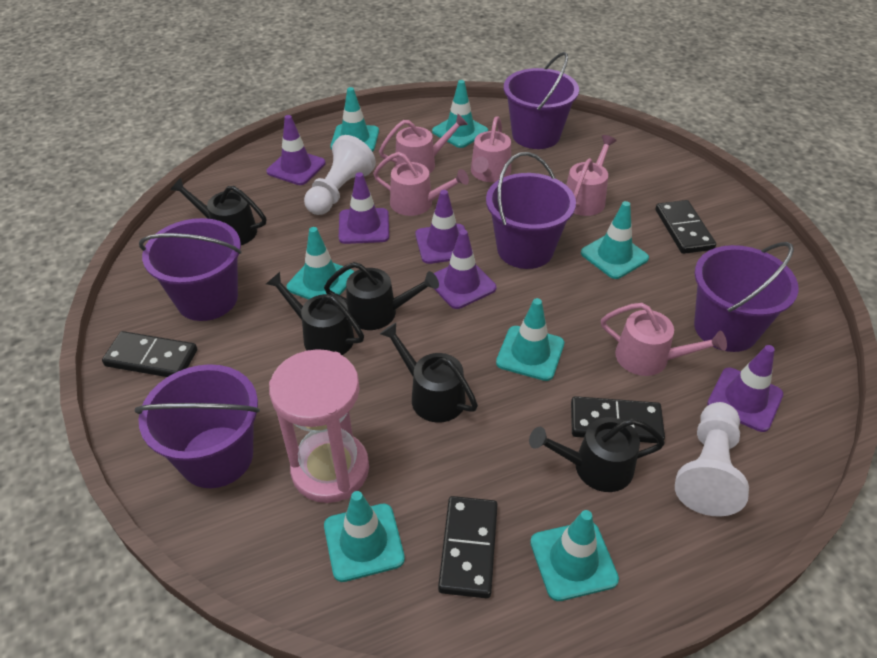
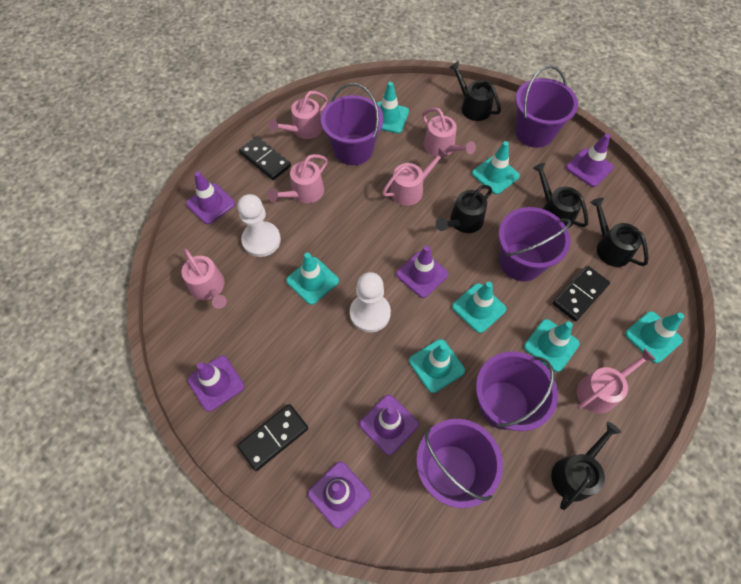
black domino: 4 -> 3
pink hourglass: 1 -> 0
pink watering can: 5 -> 6
purple traffic cone: 5 -> 6

